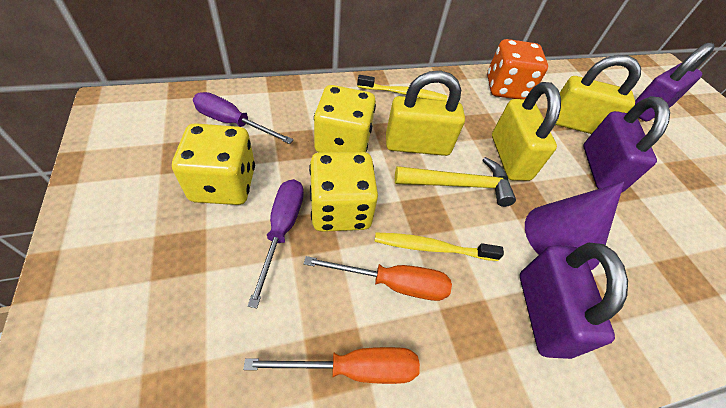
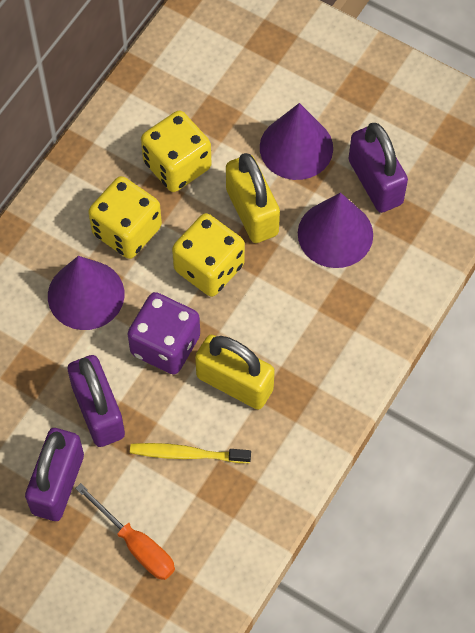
orange dice: 1 -> 0
orange screwdriver: 2 -> 1
purple cone: 1 -> 3
purple dice: 0 -> 1
purple screwdriver: 2 -> 0
yellow hammer: 1 -> 0
yellow padlock: 3 -> 2
yellow toothbrush: 2 -> 1

